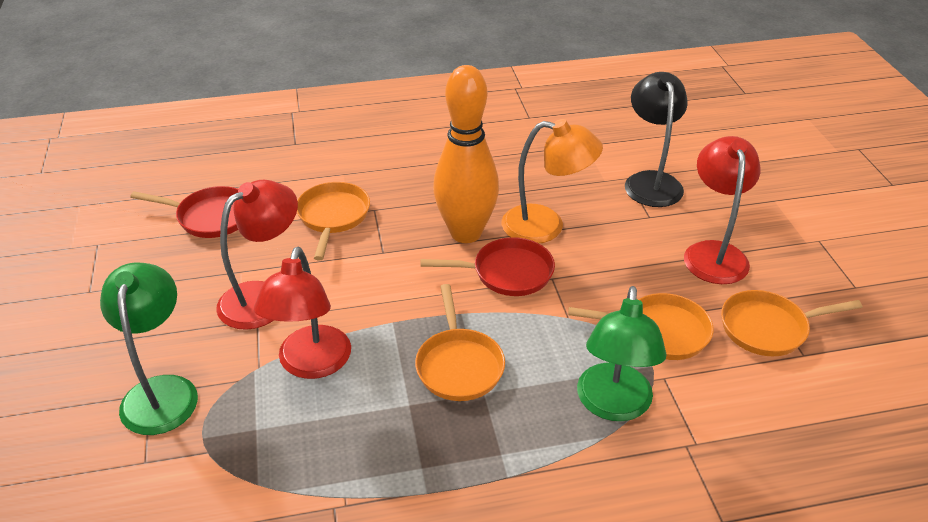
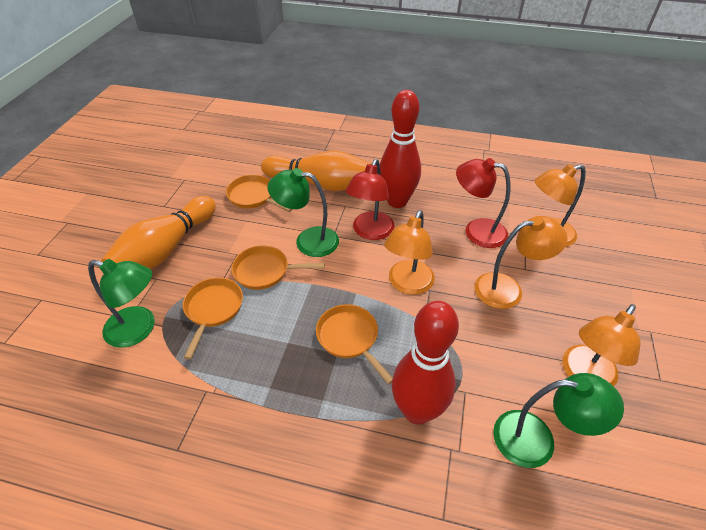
black lamp: 1 -> 0
green lamp: 2 -> 3
orange bowling pin: 1 -> 2
orange lamp: 1 -> 4
red bowling pin: 0 -> 2
red lamp: 3 -> 2
red pan: 2 -> 0

